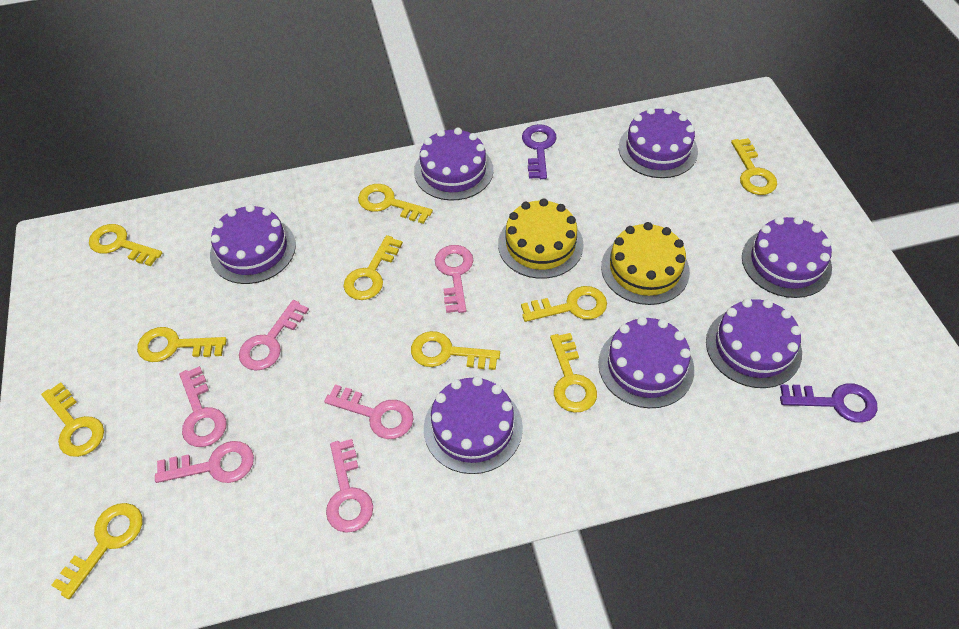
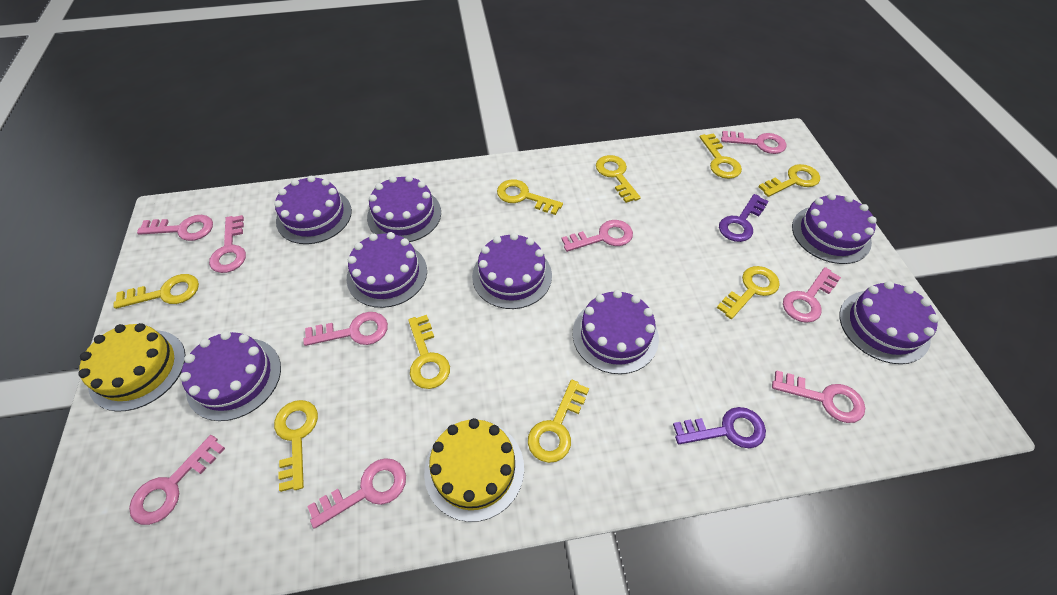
pink key: 6 -> 9
purple cake: 7 -> 8
yellow key: 10 -> 9

